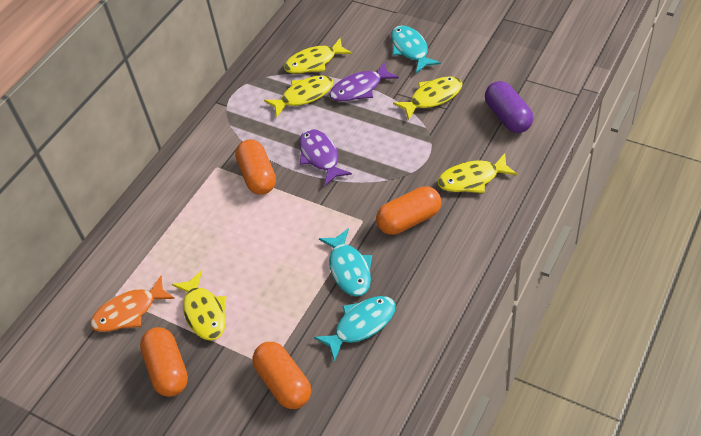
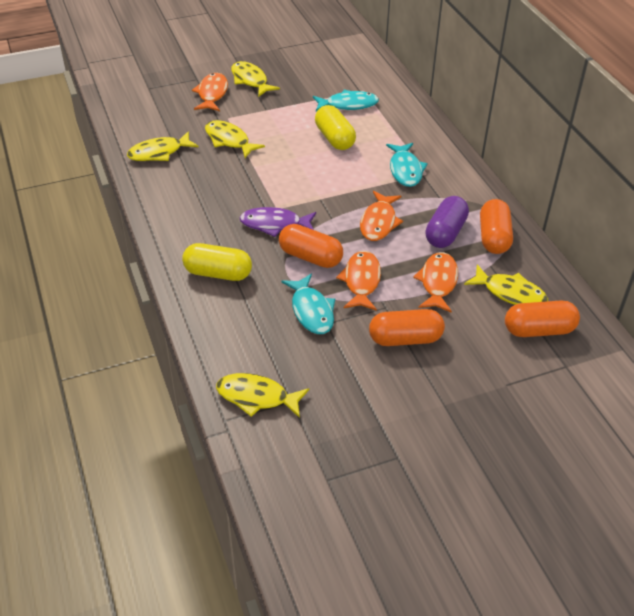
orange fish: 1 -> 4
purple fish: 2 -> 1
yellow capsule: 0 -> 2

